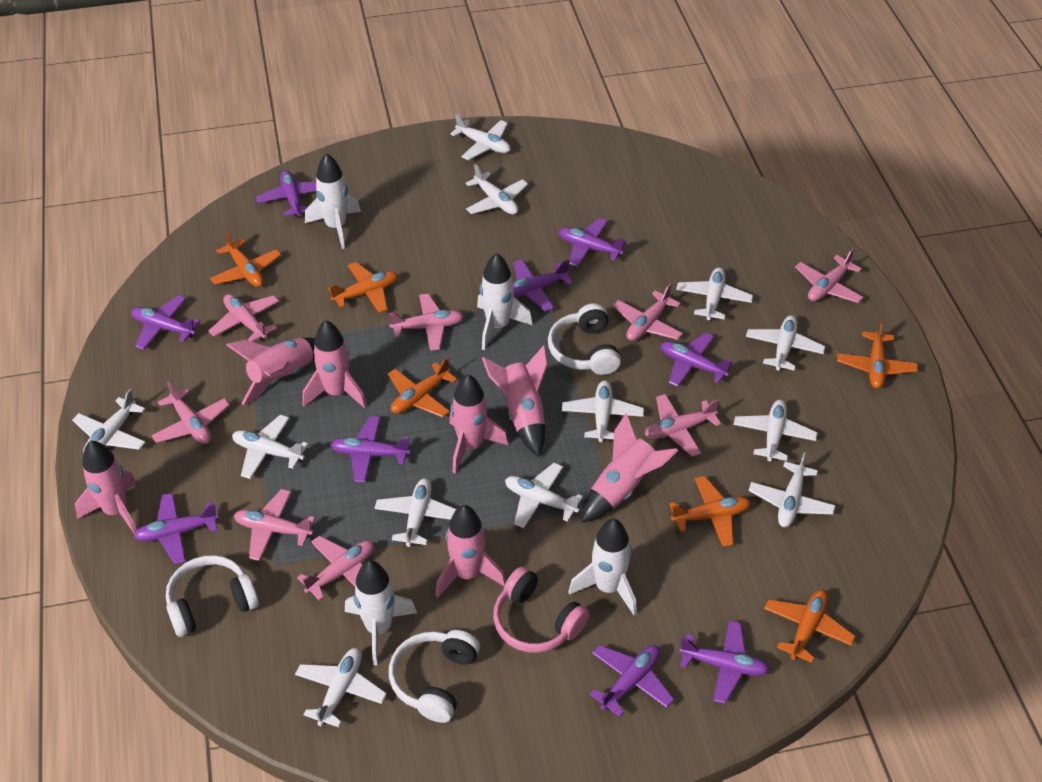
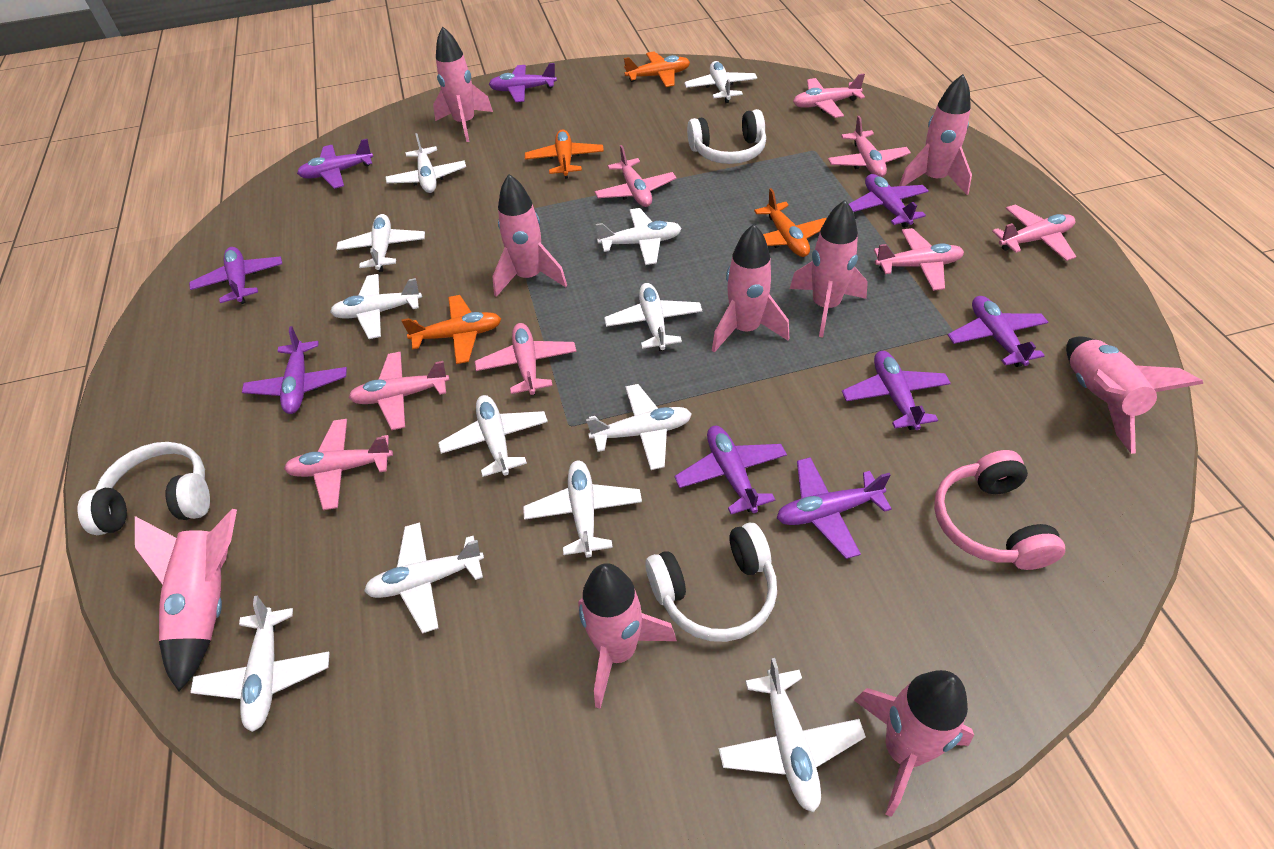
orange plane: 6 -> 4
pink rocket: 7 -> 9
white rocket: 4 -> 0

